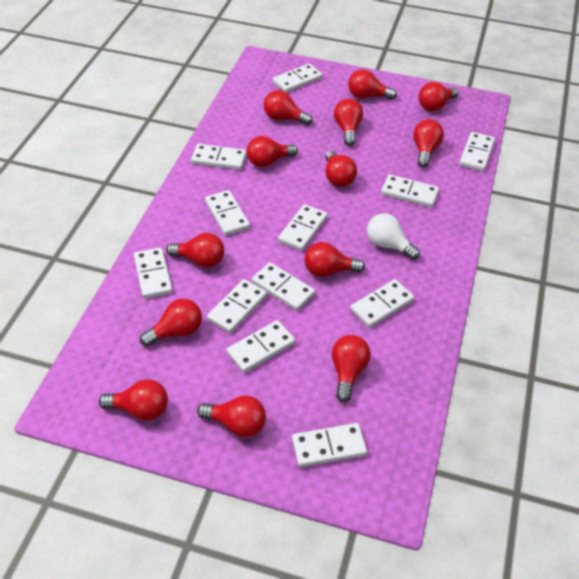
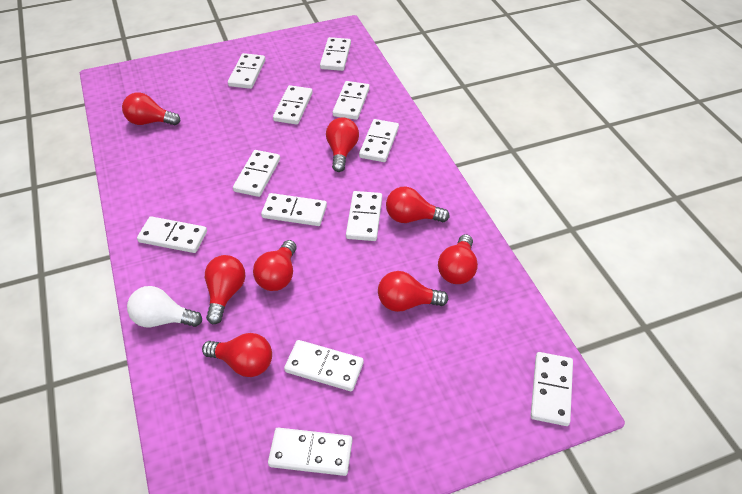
red light bulb: 13 -> 8

